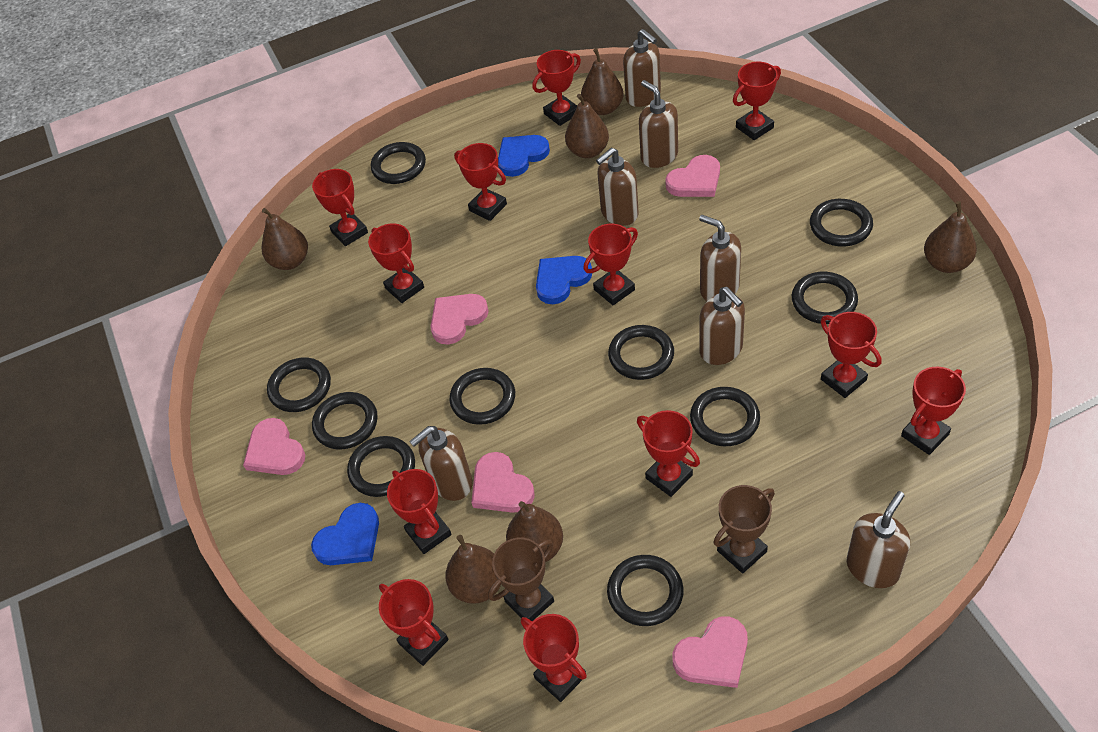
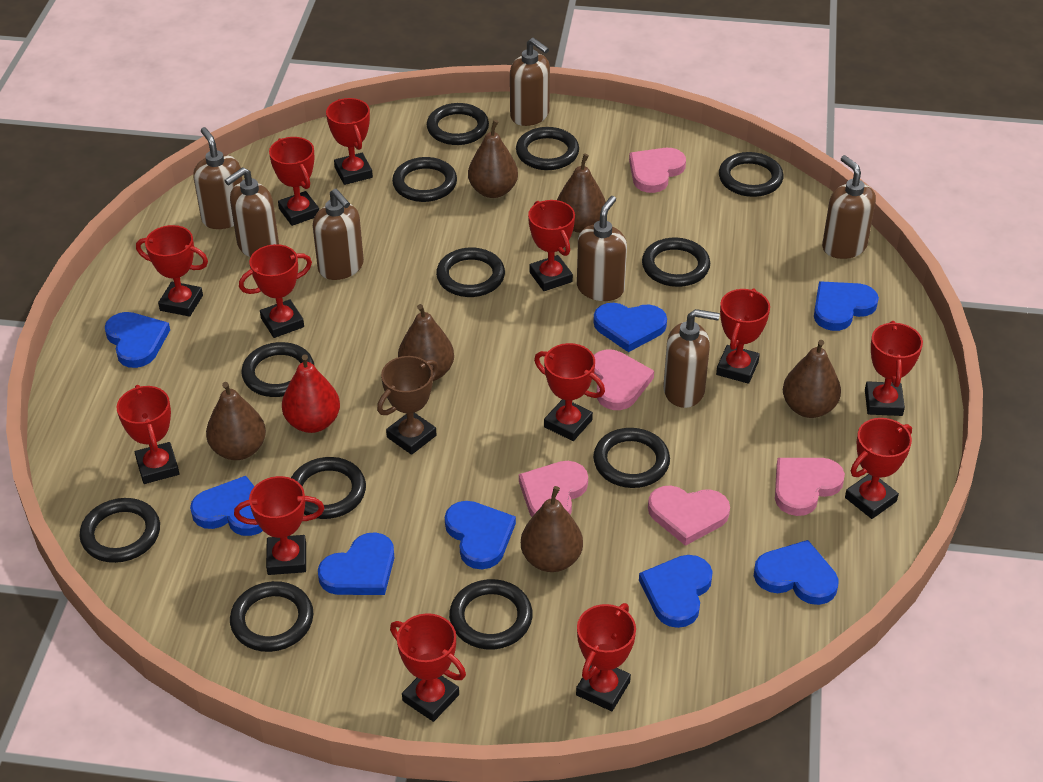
black ring: 10 -> 12
blue heart: 3 -> 8
brown trophy: 2 -> 1
red pear: 0 -> 1
red trophy: 12 -> 13

